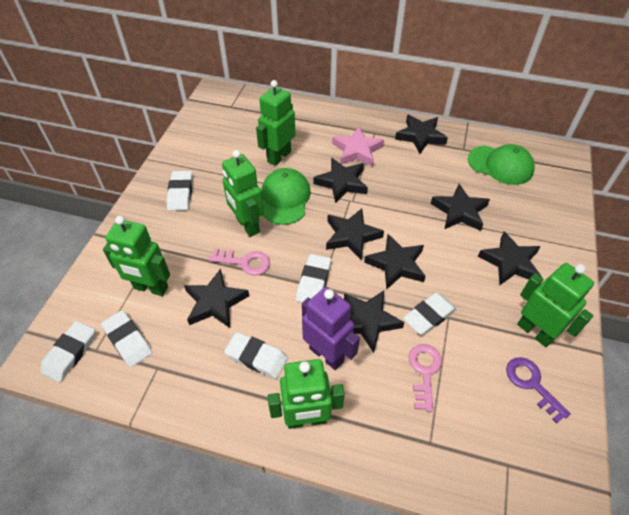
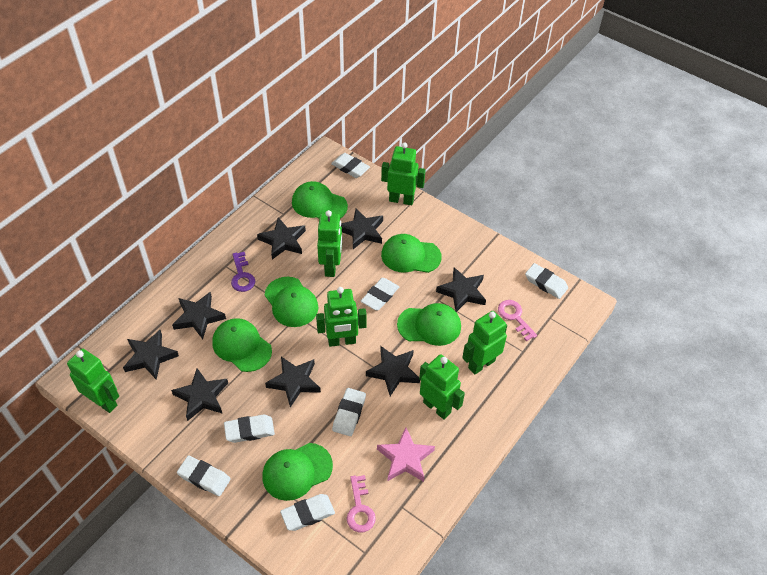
green cap: 2 -> 6
green robot: 5 -> 6
purple robot: 1 -> 0
white eraser: 6 -> 7

